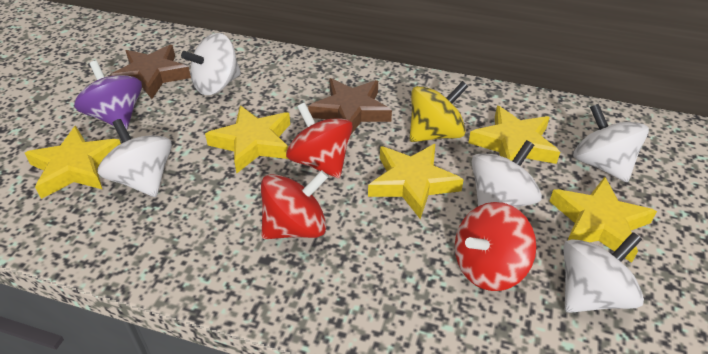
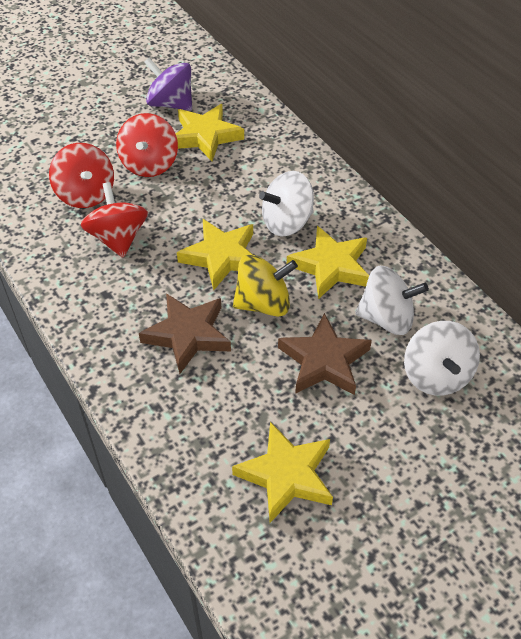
white spinning top: 5 -> 3
yellow star: 5 -> 4

